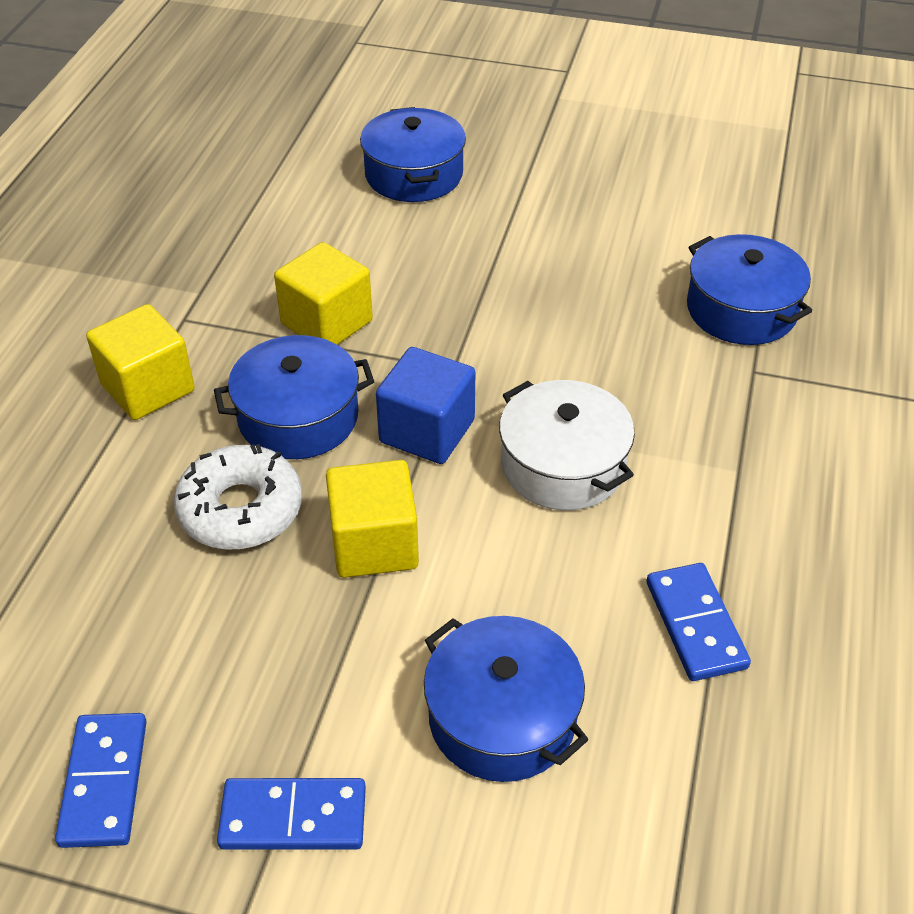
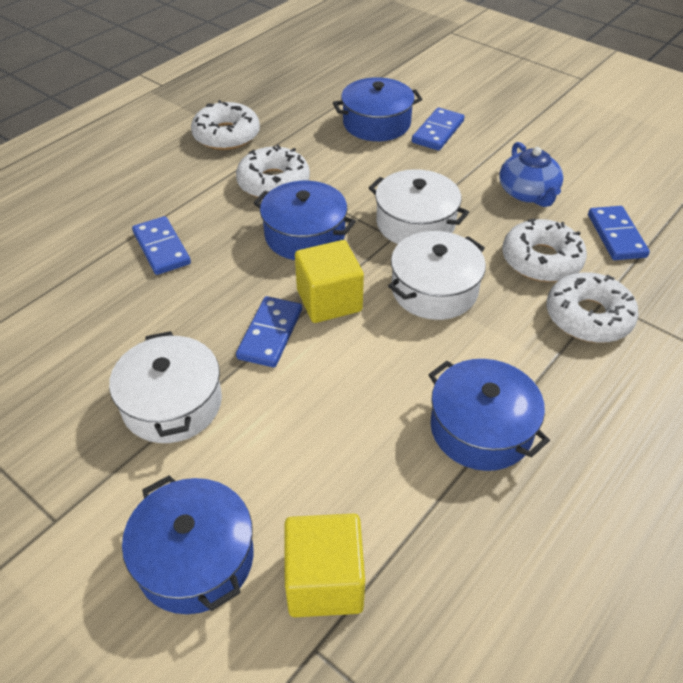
blue cube: 1 -> 0
blue domino: 3 -> 4
blue teapot: 0 -> 1
white donut: 1 -> 4
white pot: 1 -> 3
yellow cube: 3 -> 2

